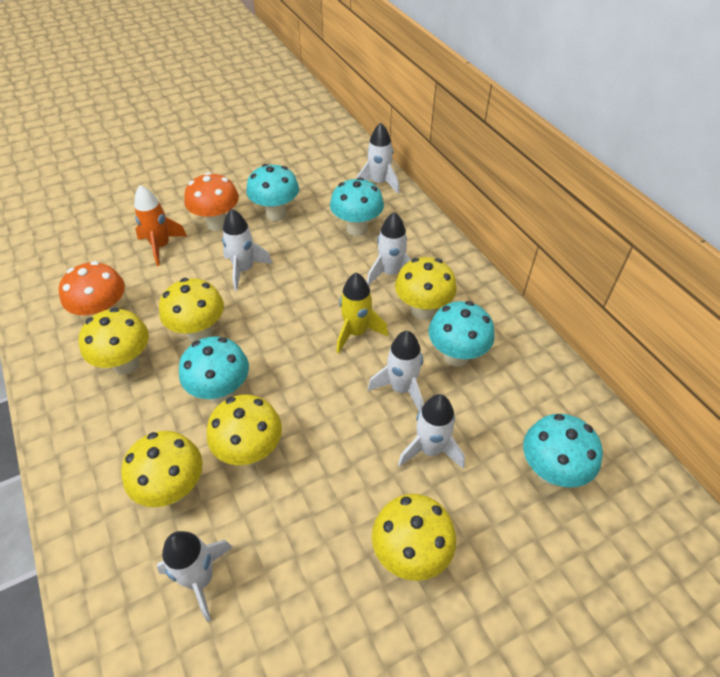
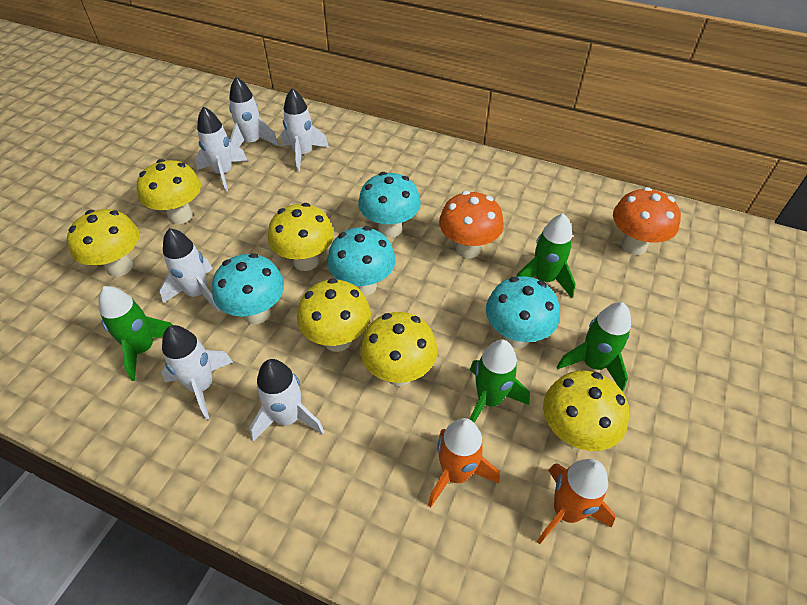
green rocket: 0 -> 4
orange rocket: 1 -> 2
turquoise mushroom: 5 -> 4
yellow rocket: 1 -> 0

